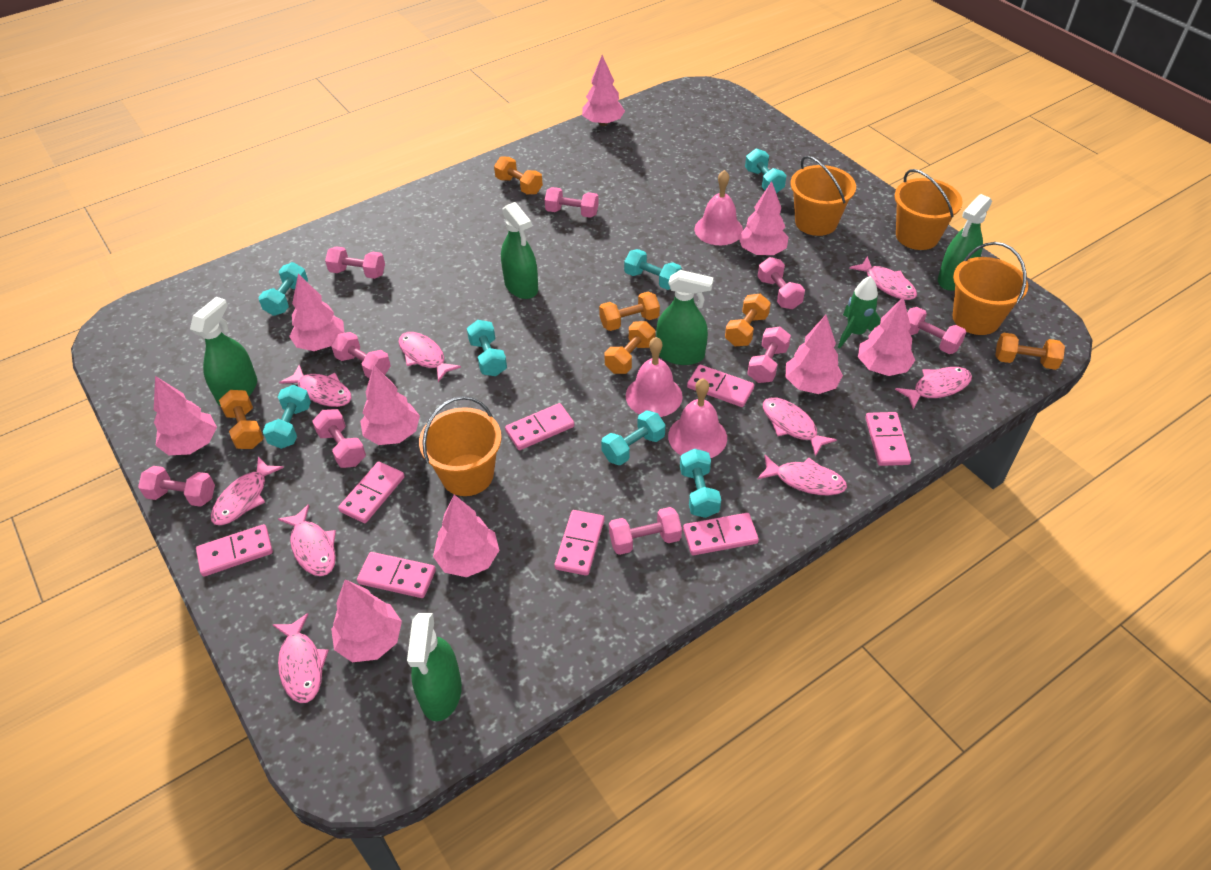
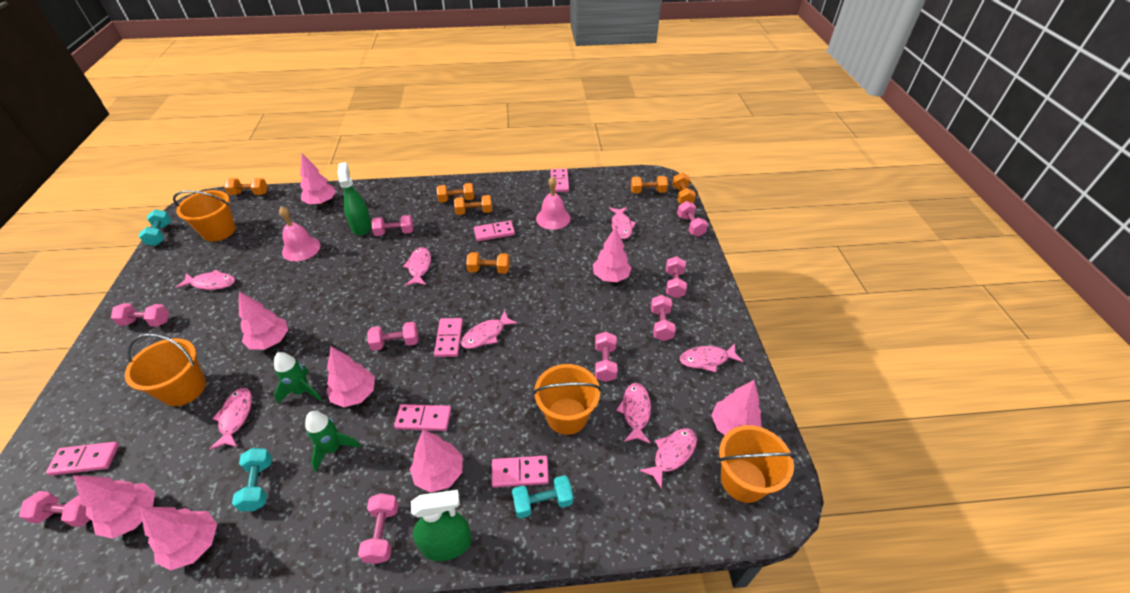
green rocket: 1 -> 2
green spray bottle: 5 -> 2
pink bell: 3 -> 2
pink domino: 8 -> 6
pink fish: 9 -> 8
pink tree: 9 -> 8
turquoise dumbbell: 7 -> 3

